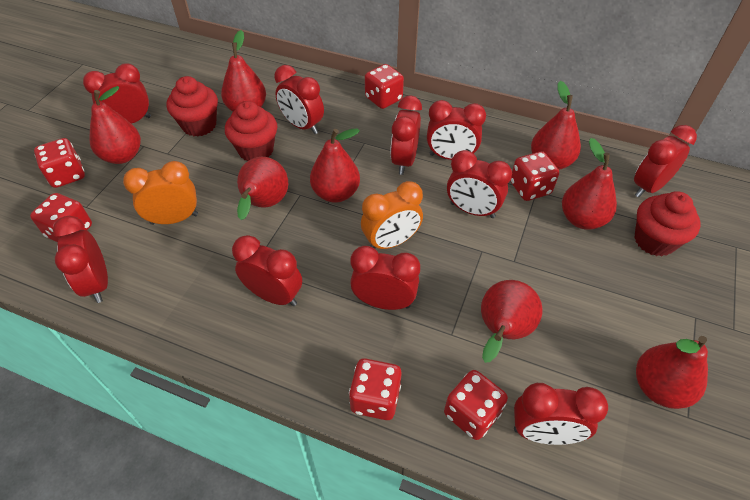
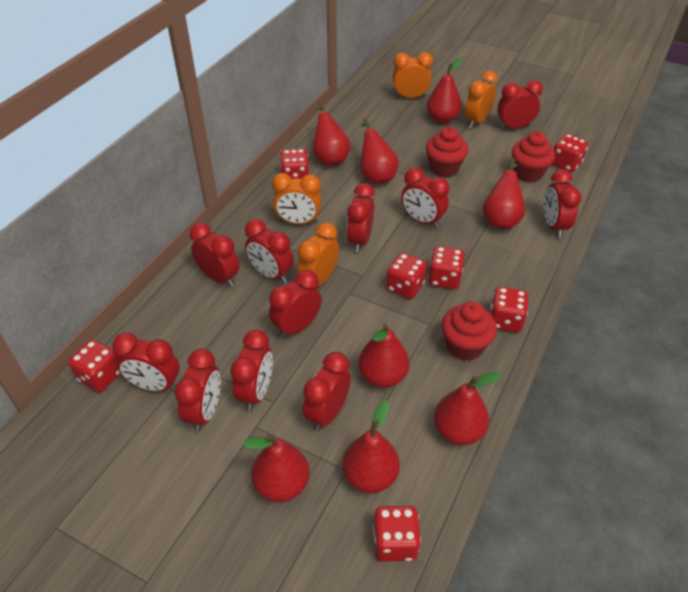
orange clock: 2 -> 4
red clock: 10 -> 11
red dice: 6 -> 7

